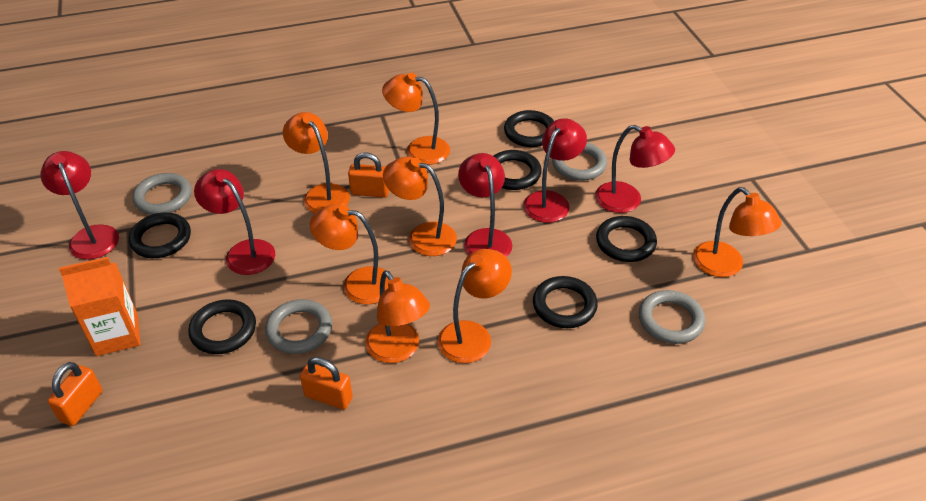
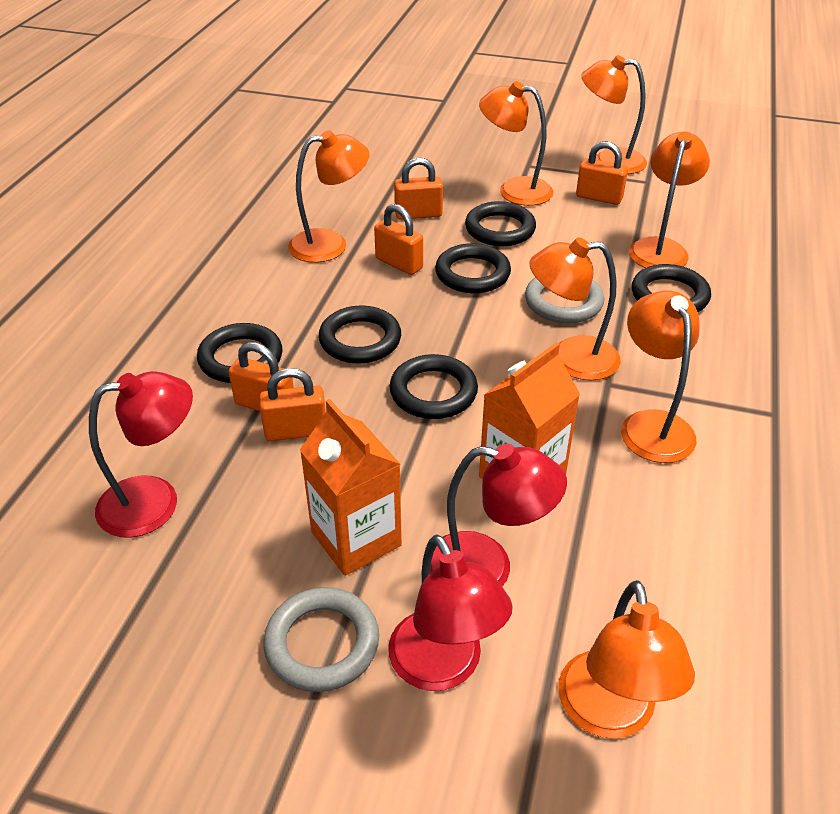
grey ring: 4 -> 2
orange carton: 1 -> 2
orange padlock: 3 -> 5
red lamp: 5 -> 3

